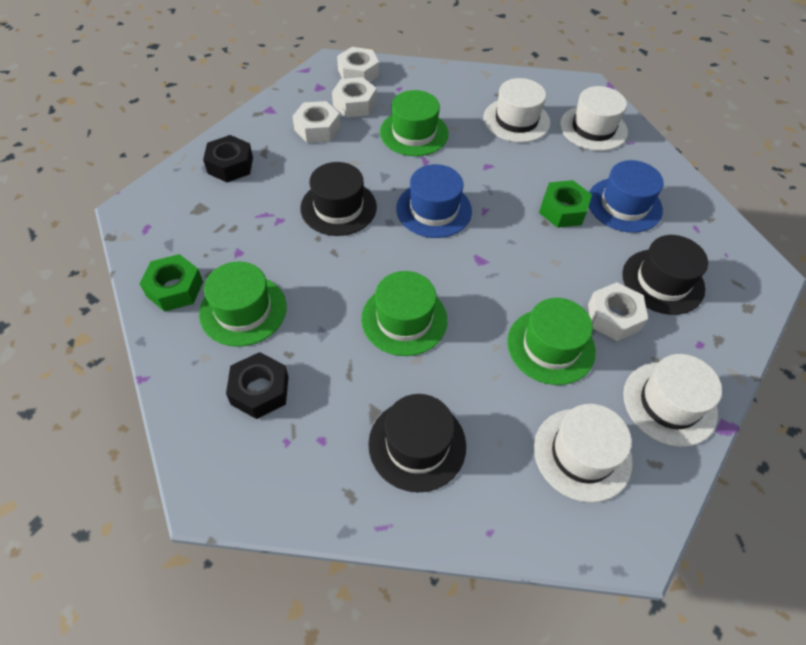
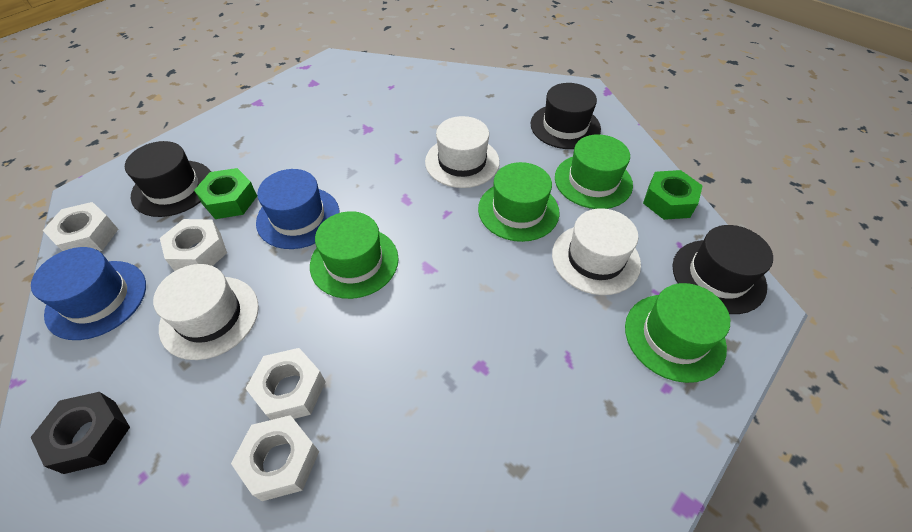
black nut: 2 -> 1
white hat: 4 -> 3

